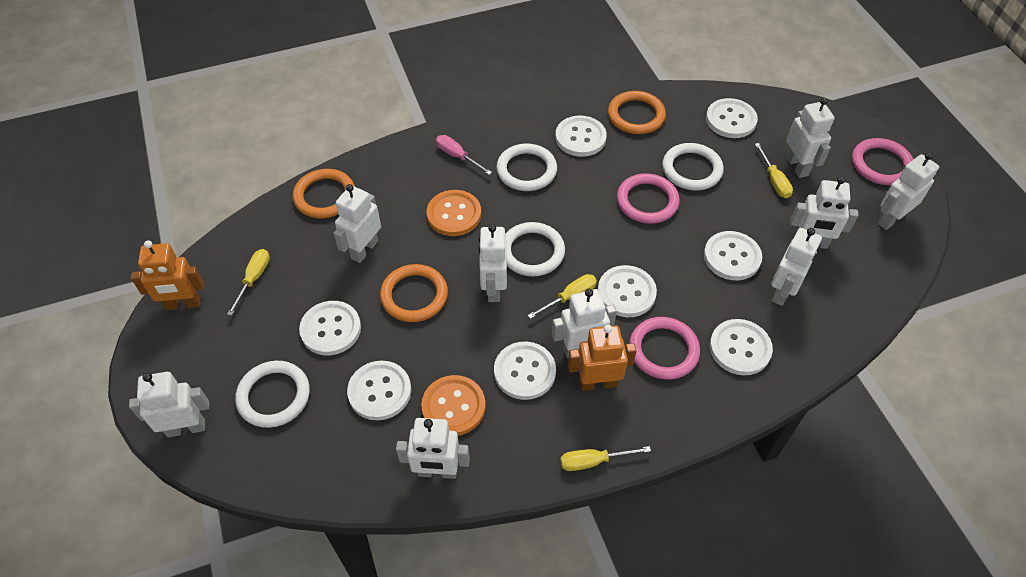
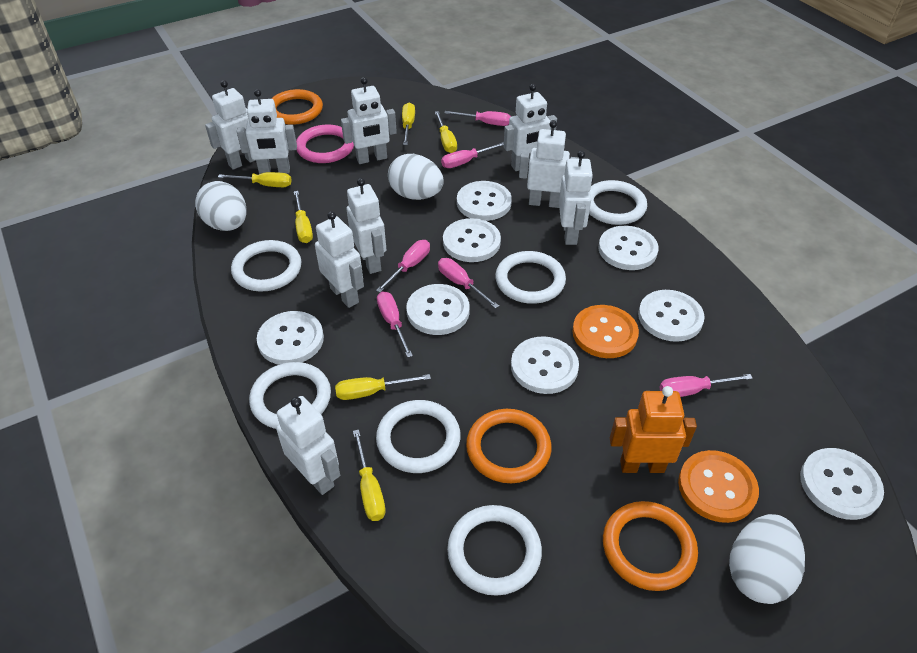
orange robot: 2 -> 1
pink ring: 3 -> 1
pink screwdriver: 1 -> 6
white egg: 0 -> 3
white ring: 4 -> 6
yellow screwdriver: 4 -> 6

